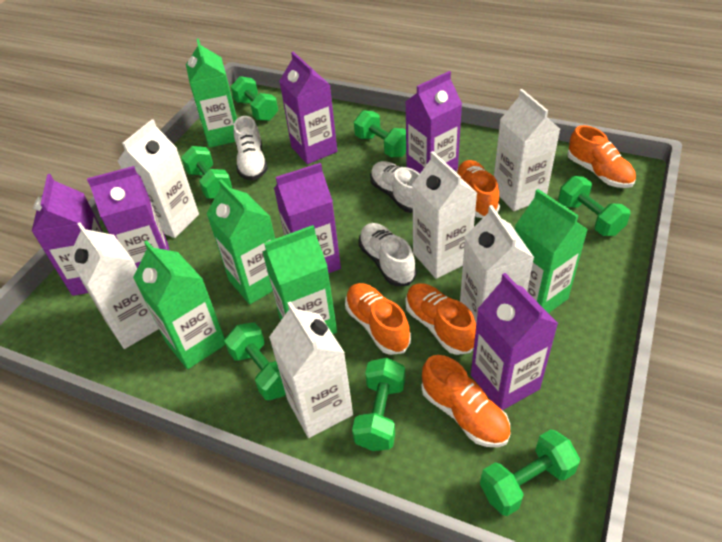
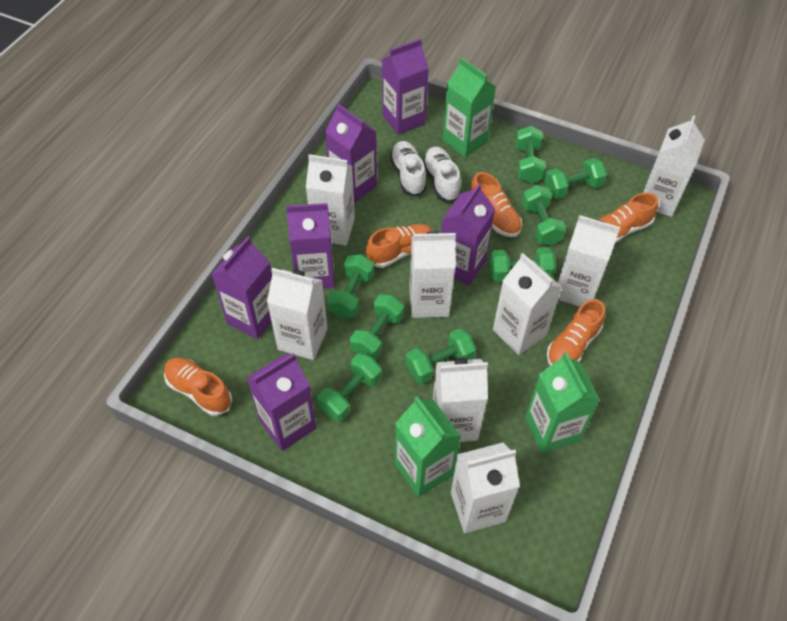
green carton: 5 -> 3
green dumbbell: 7 -> 8
white carton: 6 -> 8
white shoe: 3 -> 2

